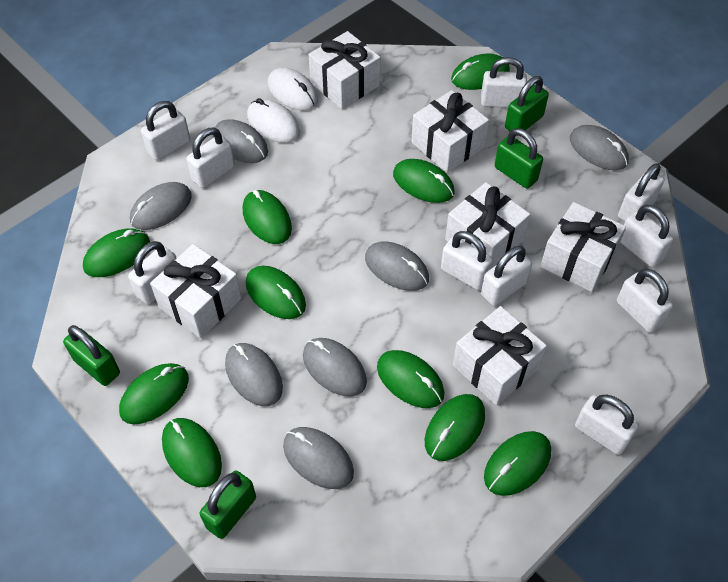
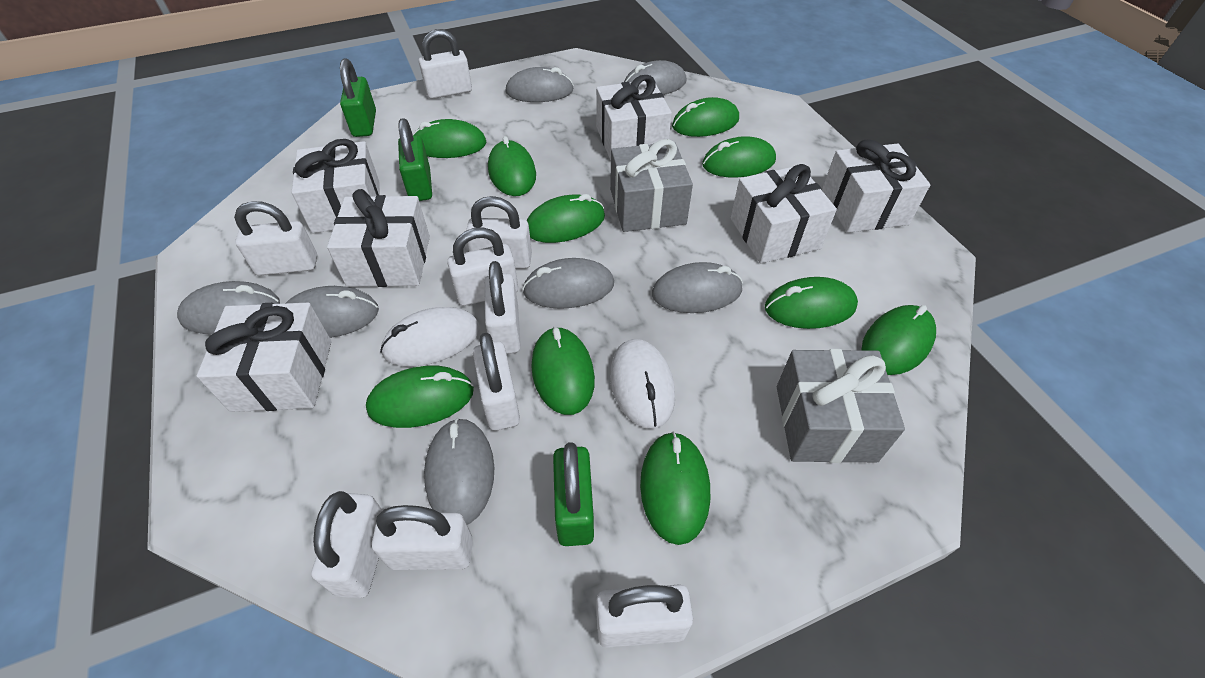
green padlock: 4 -> 3
grey gift: 0 -> 2
white padlock: 10 -> 9

